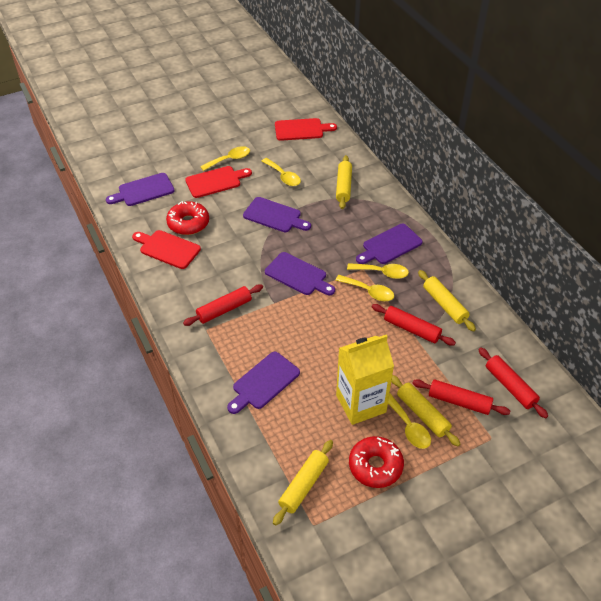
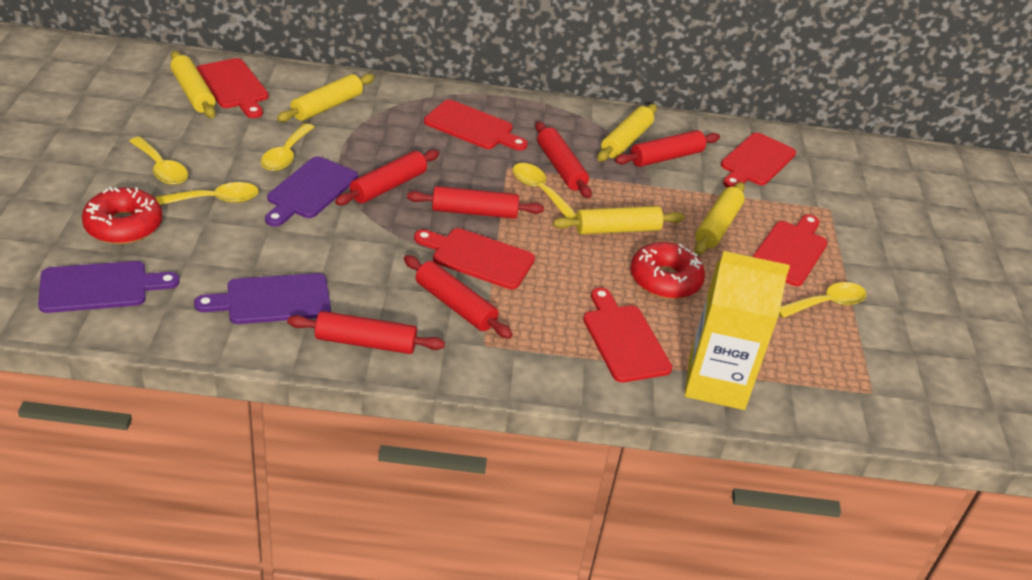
purple cutting board: 5 -> 3
red cutting board: 3 -> 6
red rolling pin: 4 -> 6
yellow rolling pin: 4 -> 5

